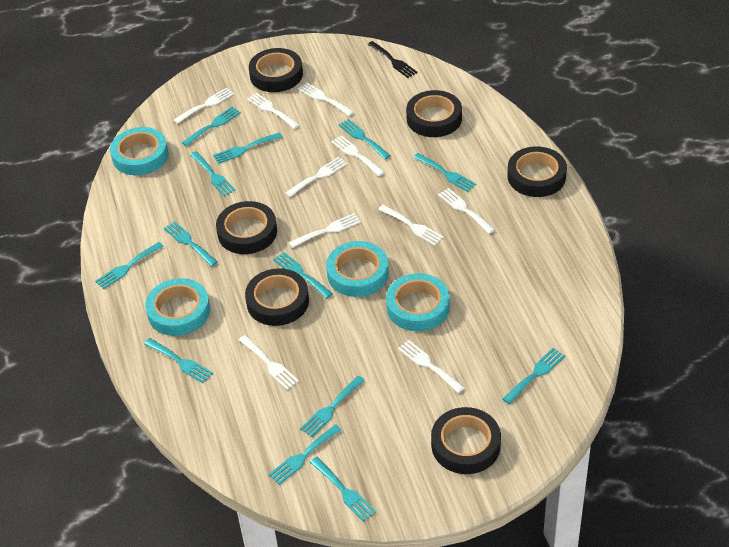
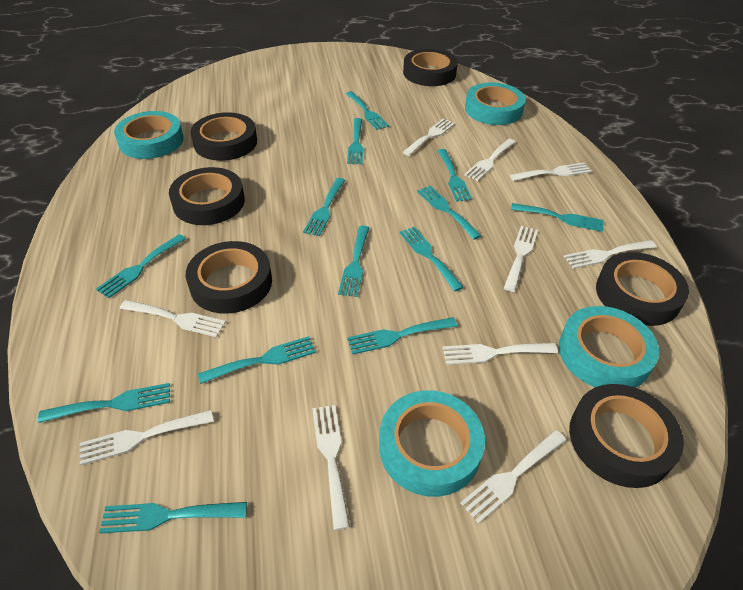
black fork: 1 -> 0

